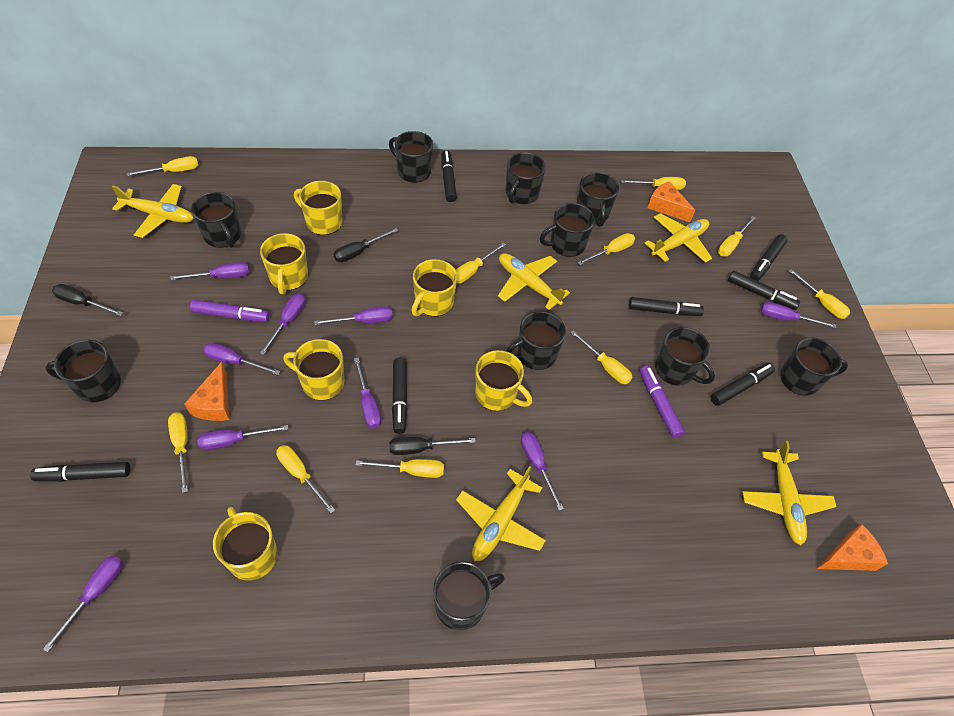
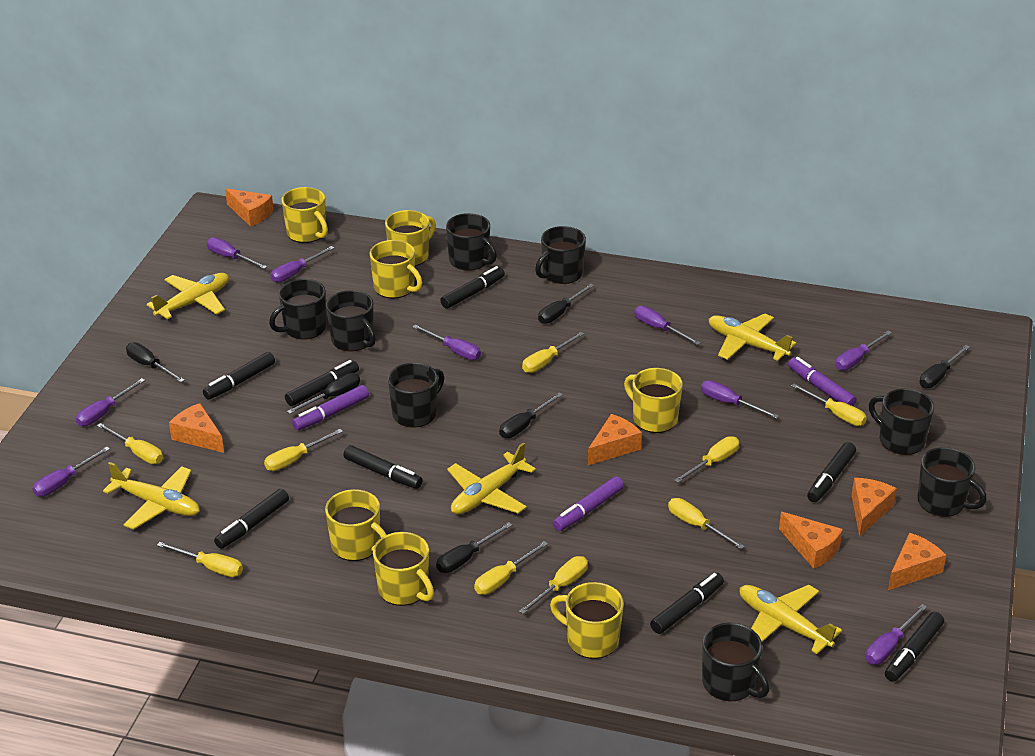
black marker: 7 -> 8
black mug: 10 -> 8
black screwdriver: 3 -> 6
orange cheese: 3 -> 6
purple marker: 2 -> 3
yellow mug: 6 -> 7
yellow screwdriver: 10 -> 9

